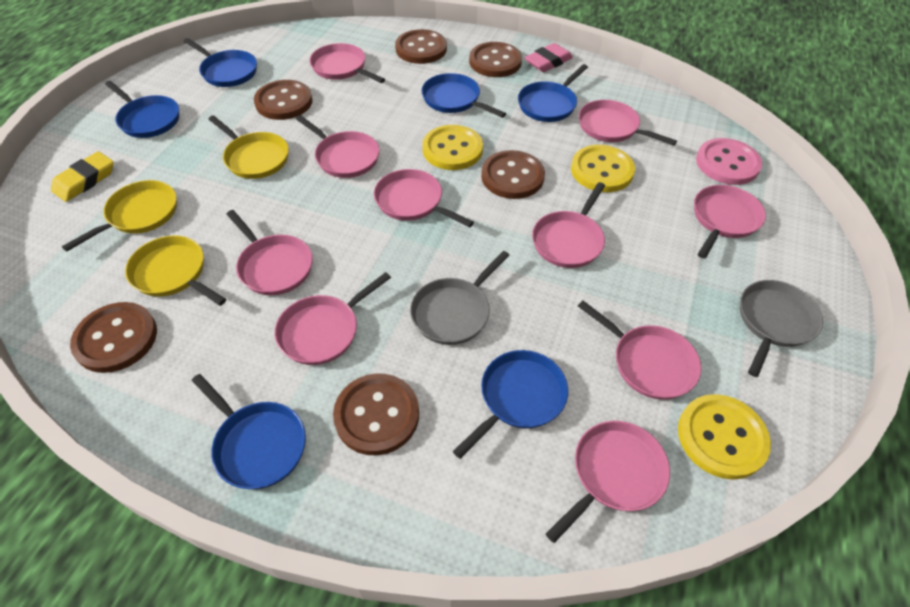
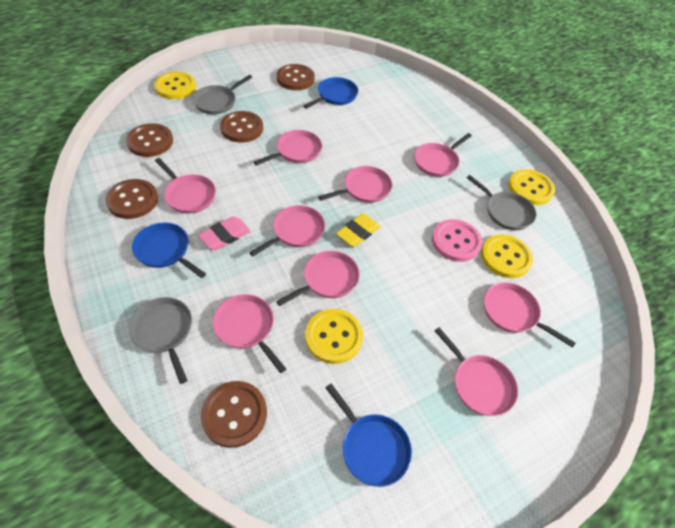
blue pan: 6 -> 3
brown button: 6 -> 5
grey pan: 2 -> 3
pink pan: 10 -> 9
yellow button: 3 -> 4
yellow pan: 3 -> 0

